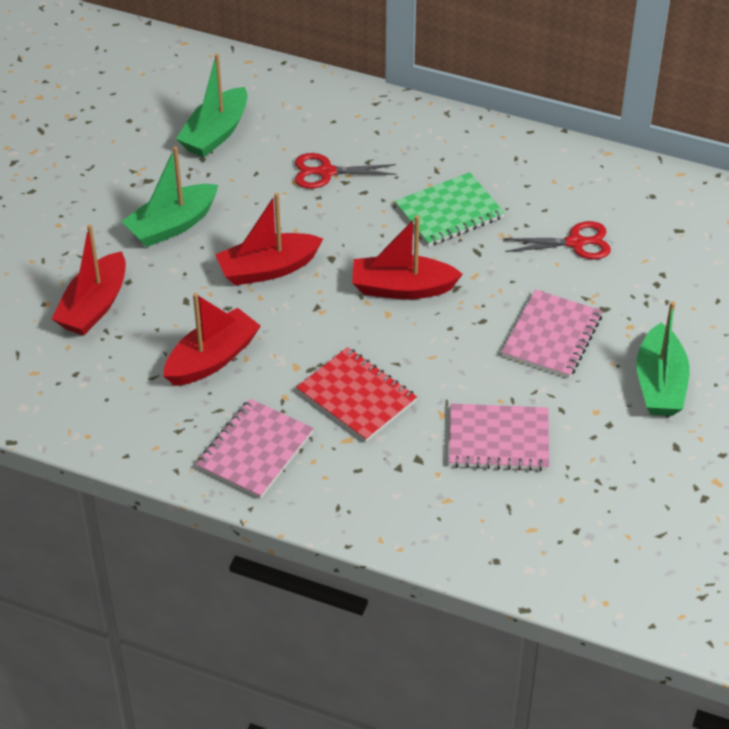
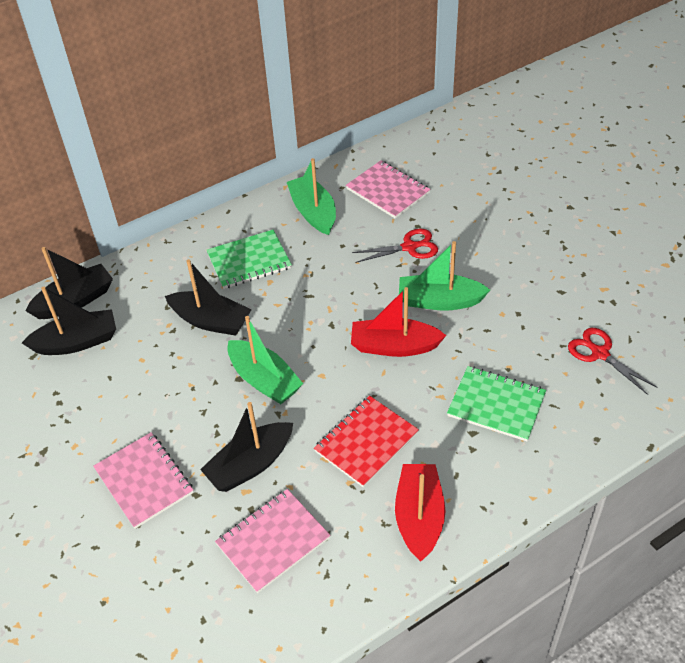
black boat: 0 -> 4
green notebook: 1 -> 2
red boat: 4 -> 2

